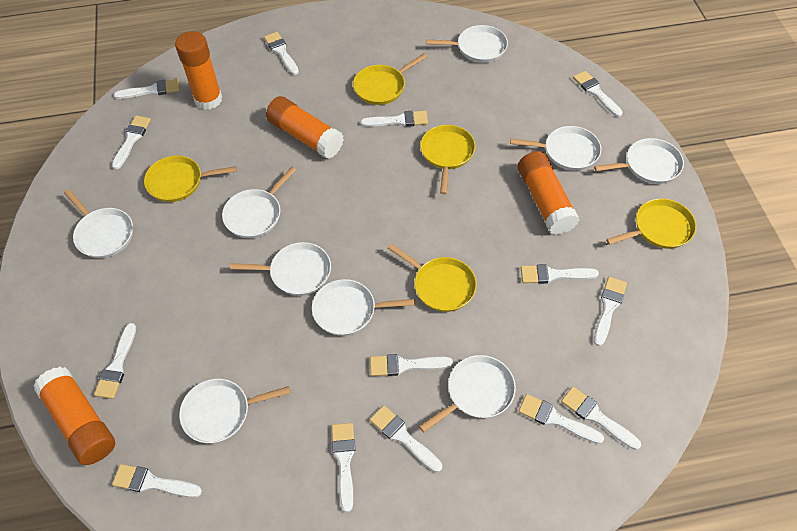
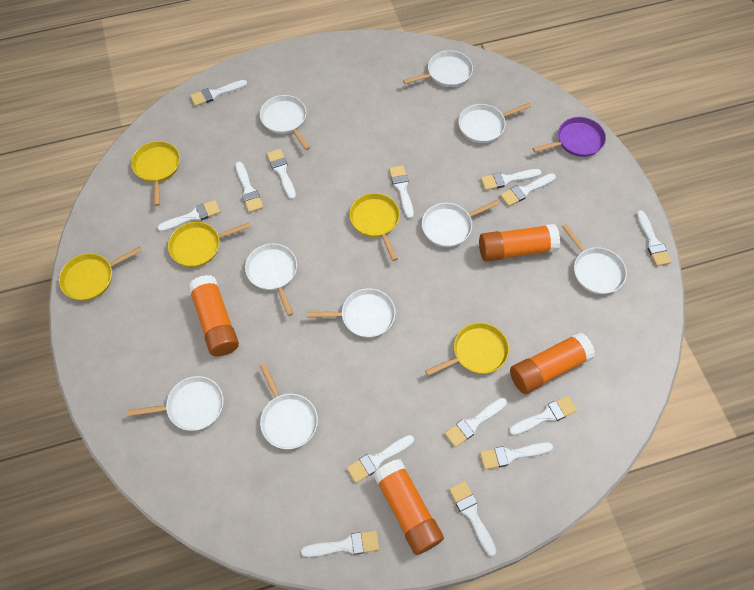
purple pan: 0 -> 1

